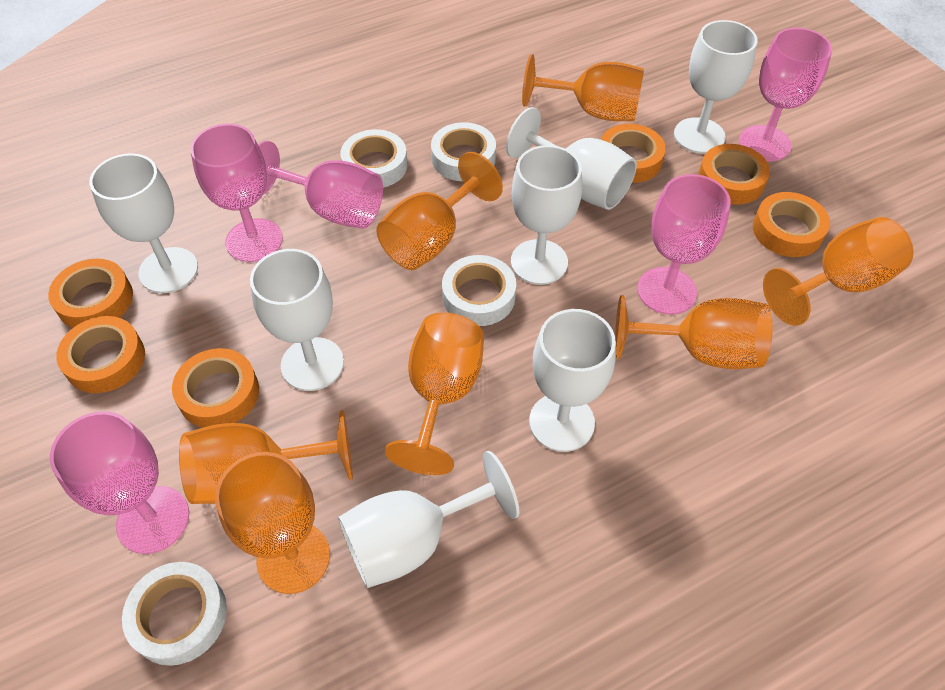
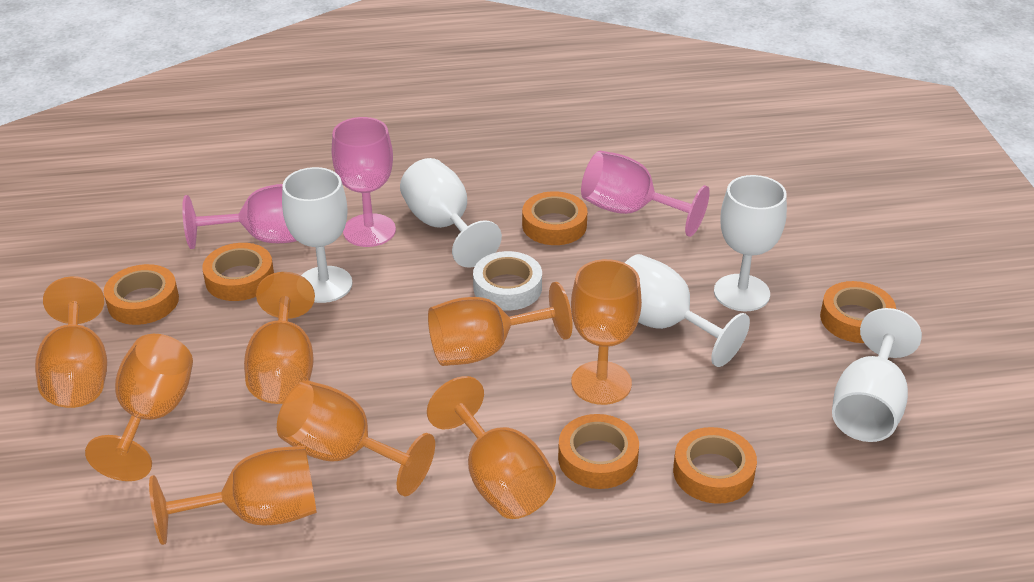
orange goblet: 7 -> 8
pink goblet: 5 -> 3
white goblet: 7 -> 5
white tape: 4 -> 1

